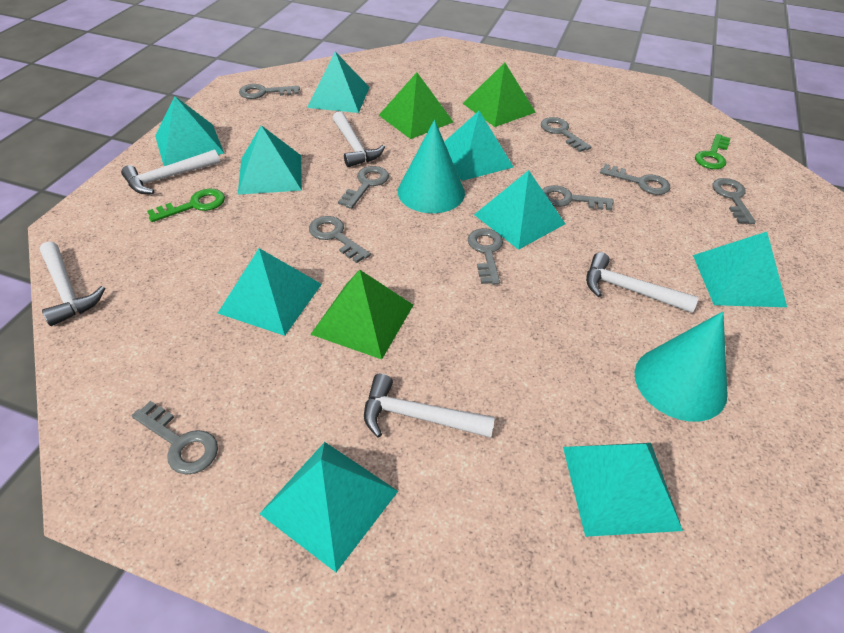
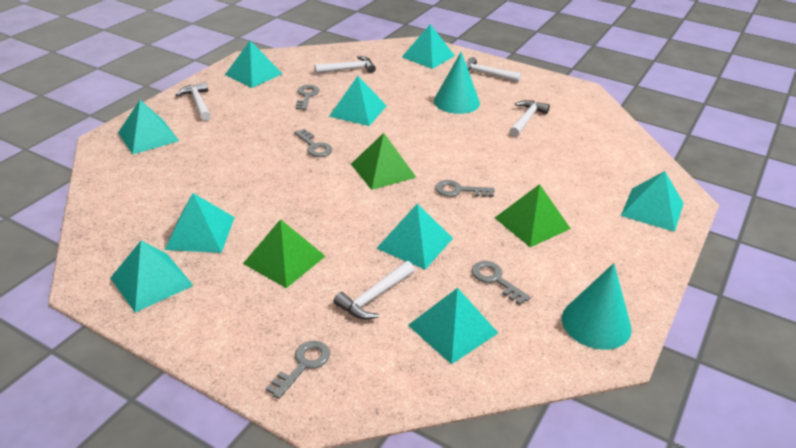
green key: 2 -> 0
grey key: 9 -> 5

